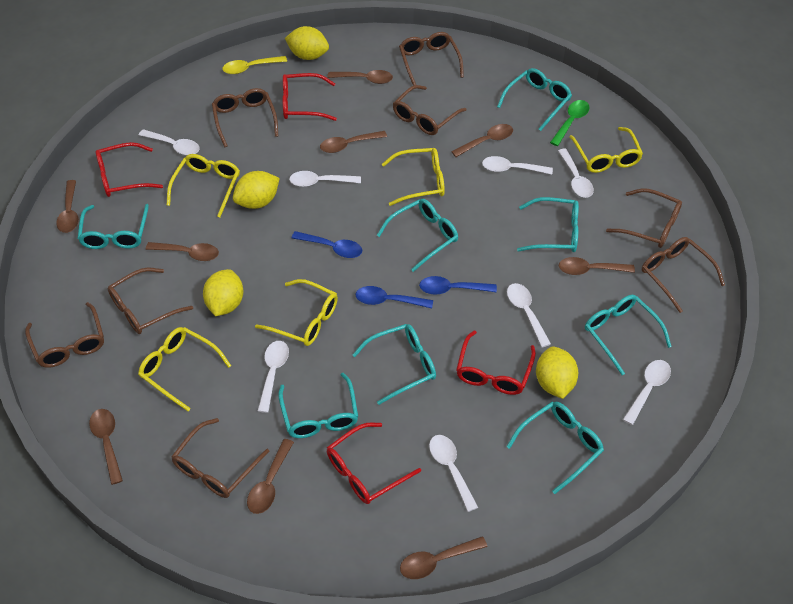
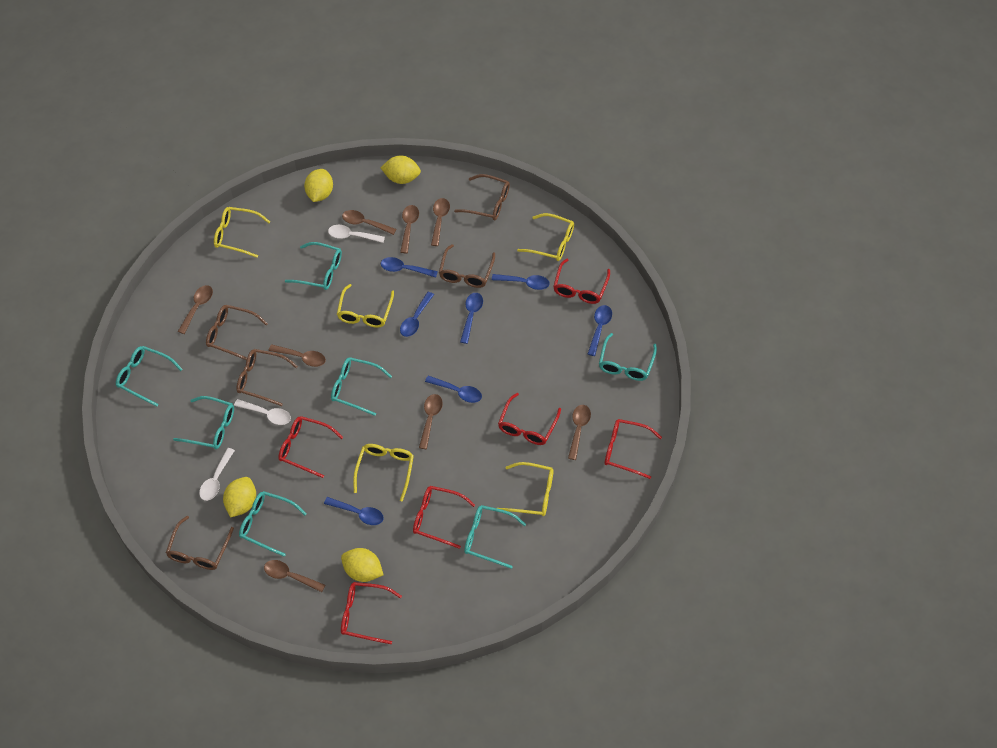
blue spoon: 3 -> 7
brown glasses: 8 -> 5
brown spoon: 9 -> 8
green spoon: 1 -> 0
red glasses: 4 -> 6
turquoise glasses: 8 -> 7
white spoon: 8 -> 3
yellow spoon: 1 -> 0

